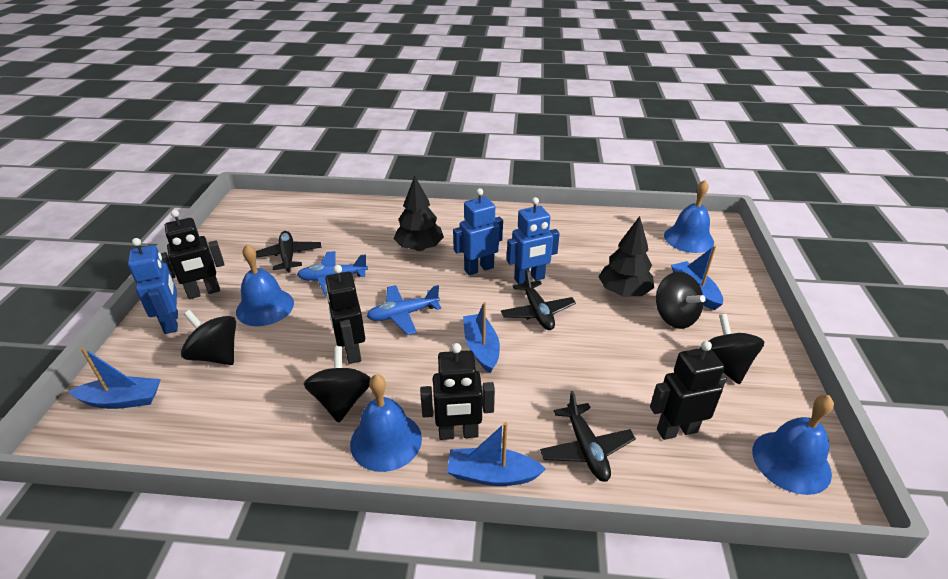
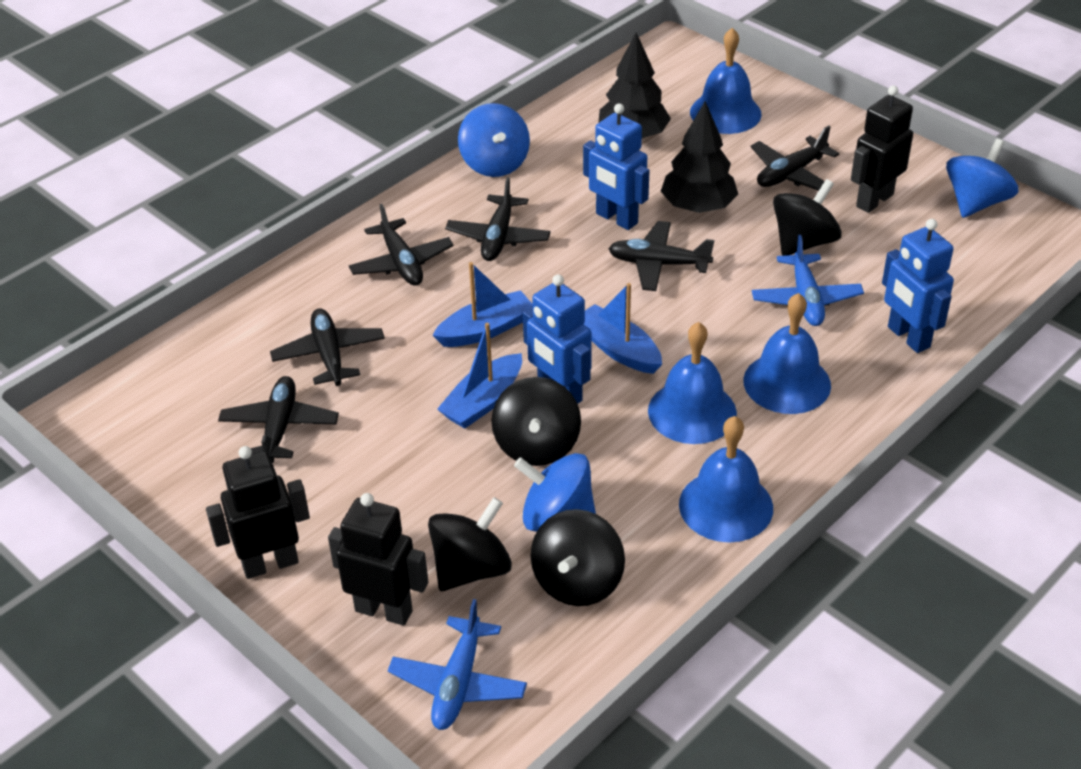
black plane: 3 -> 6
black robot: 4 -> 3
blue boat: 4 -> 3
blue spinning top: 0 -> 3

